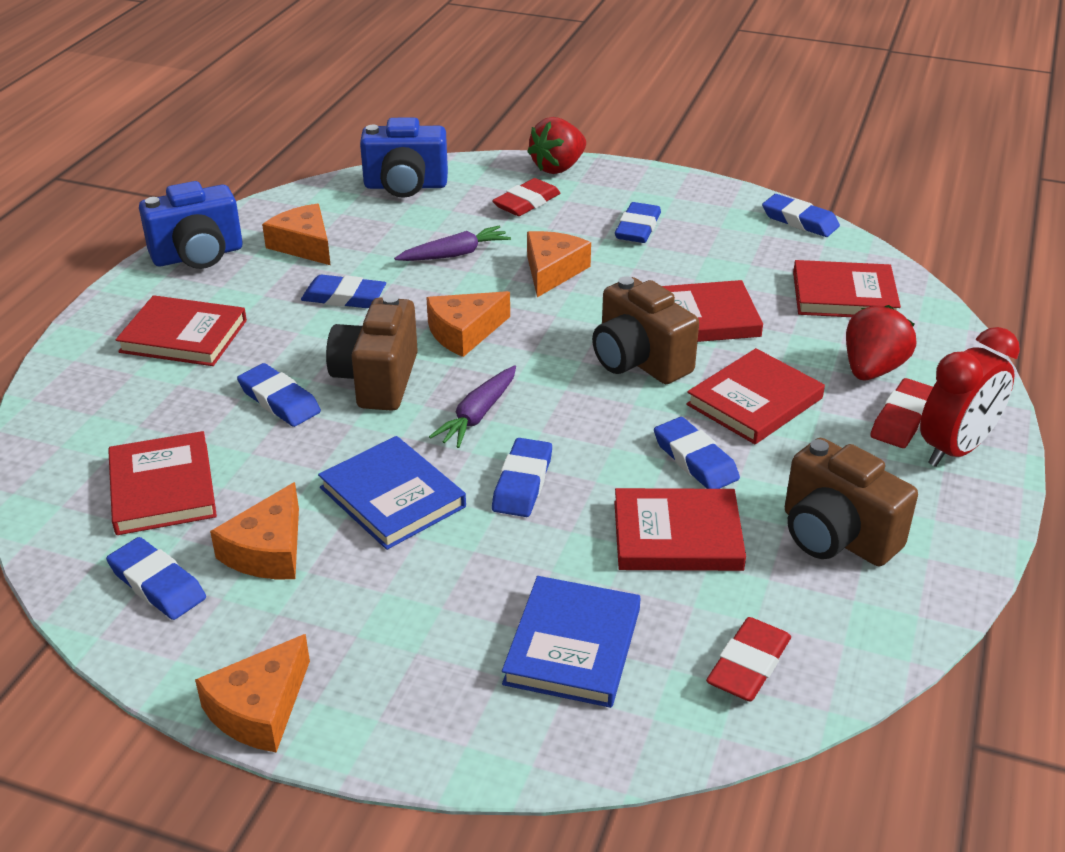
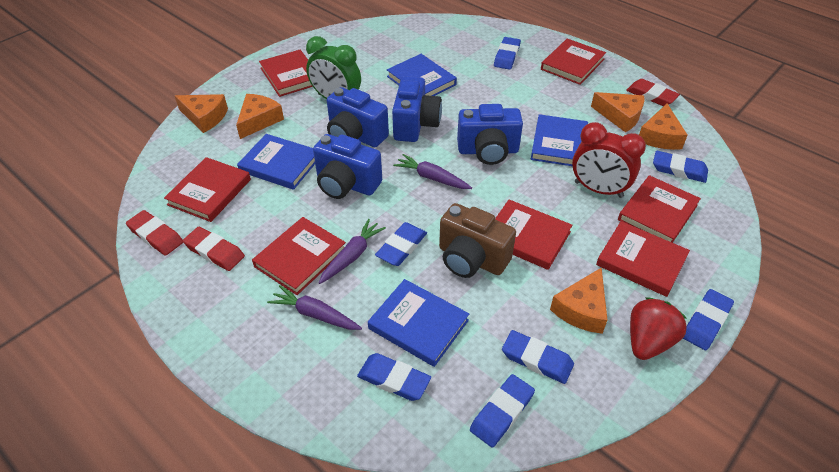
blue book: 2 -> 4
blue camera: 2 -> 4
brown camera: 3 -> 1
green clock: 0 -> 1
purple carrot: 2 -> 3
red book: 6 -> 7
red strawberry: 2 -> 1

